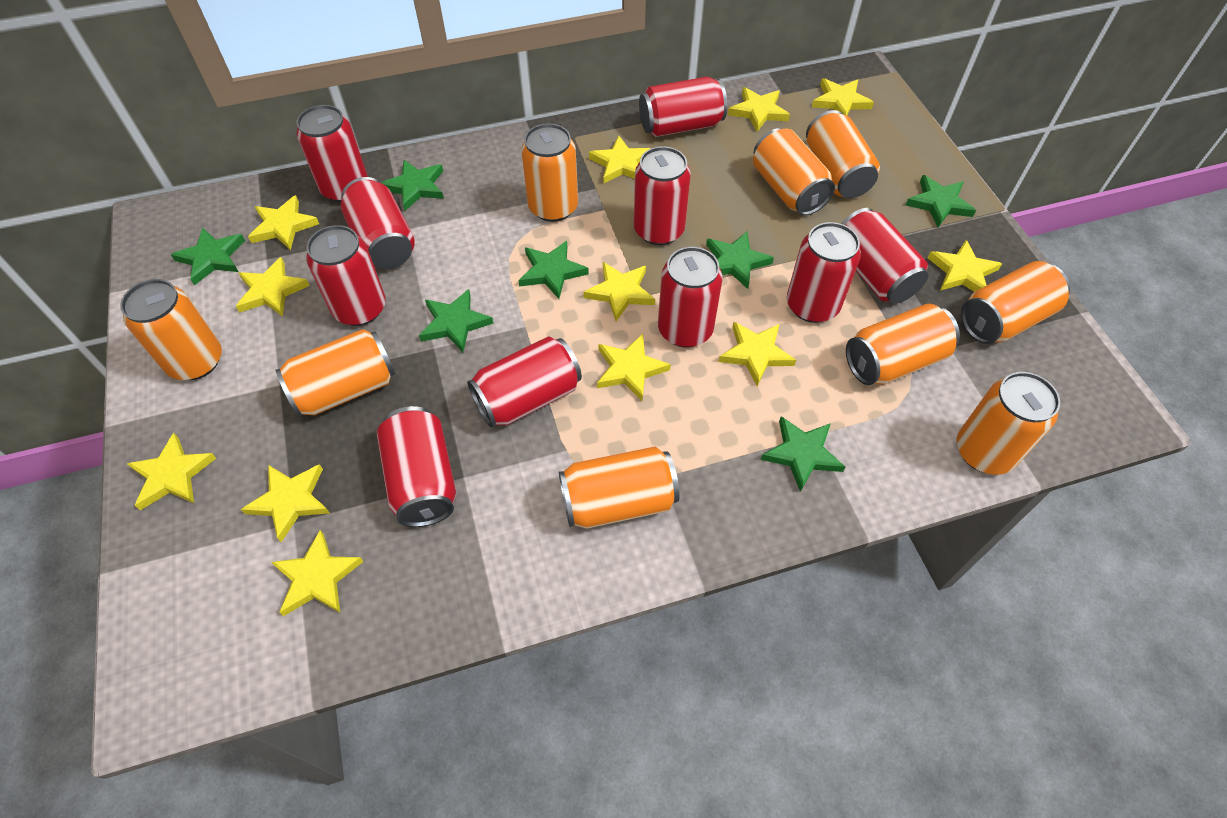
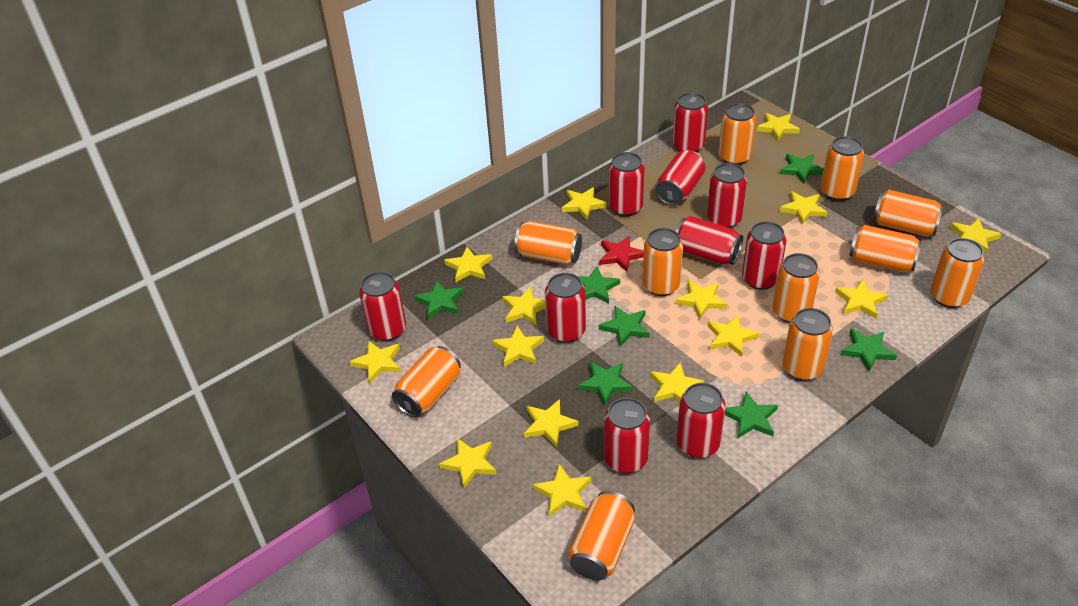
orange can: 9 -> 11
red star: 0 -> 1
yellow star: 12 -> 15

